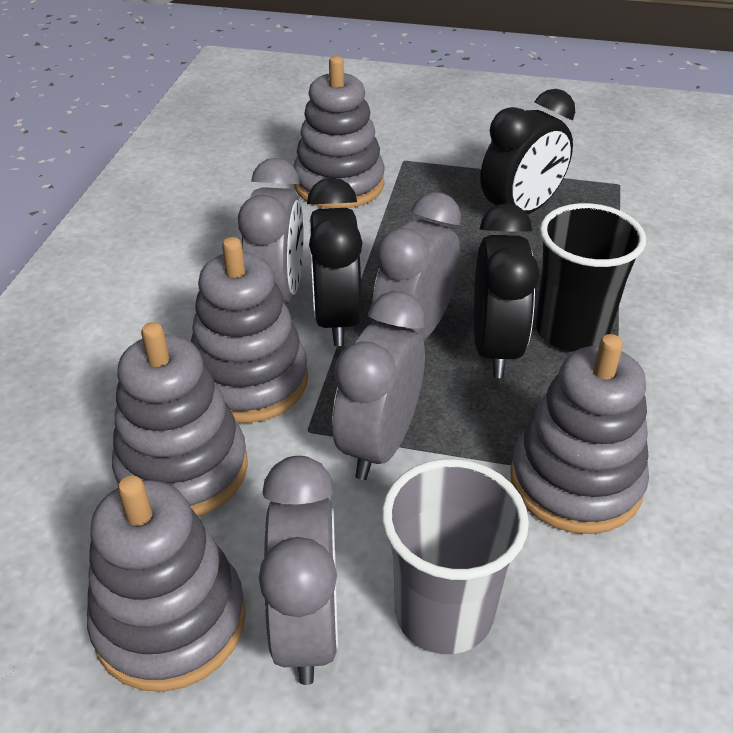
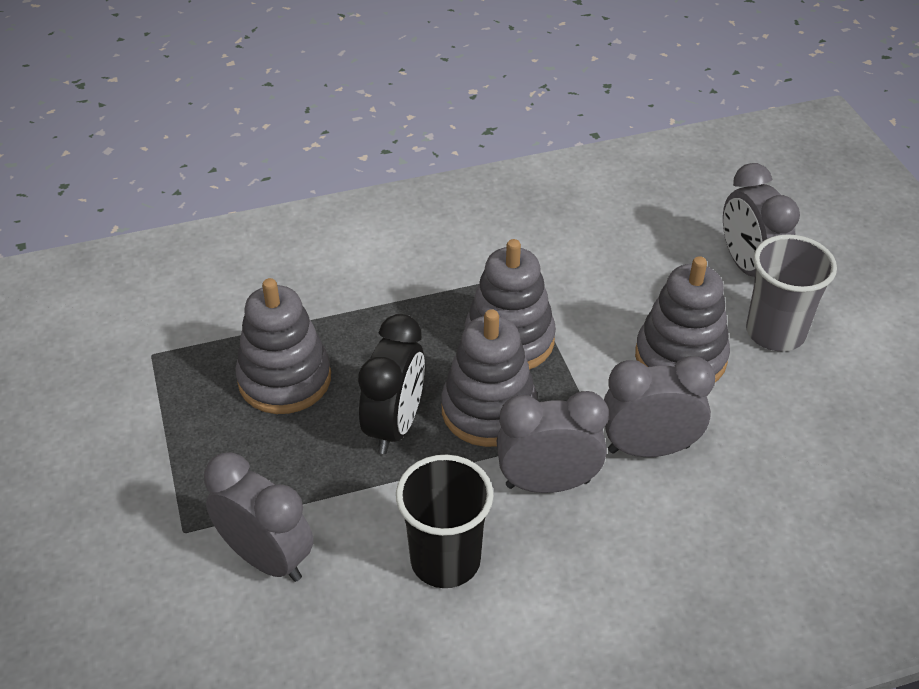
black clock: 3 -> 1
grey stacking toy: 5 -> 4

